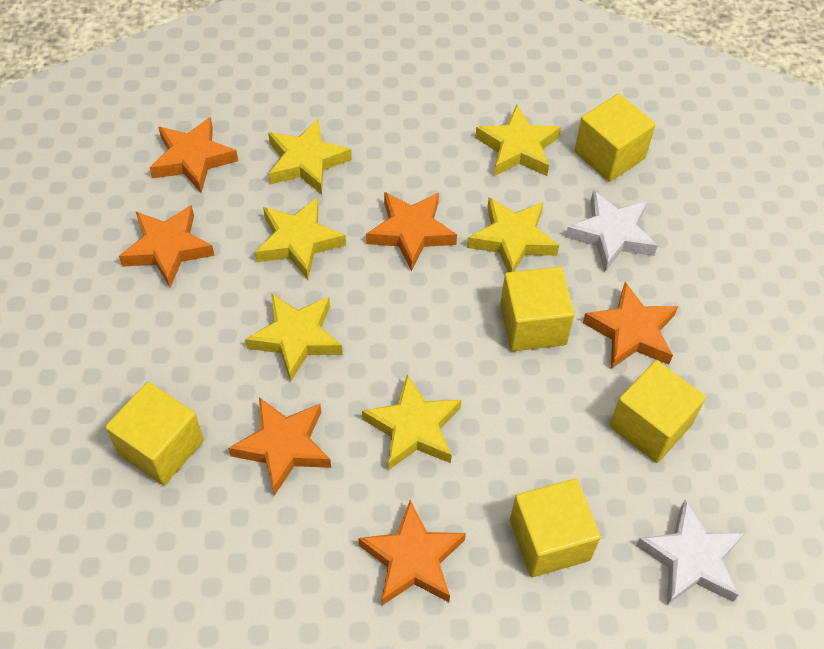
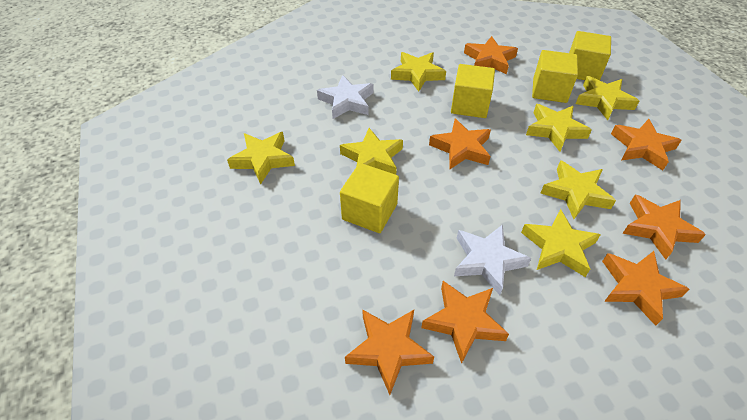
orange star: 6 -> 7
yellow cube: 5 -> 4
yellow star: 6 -> 7

